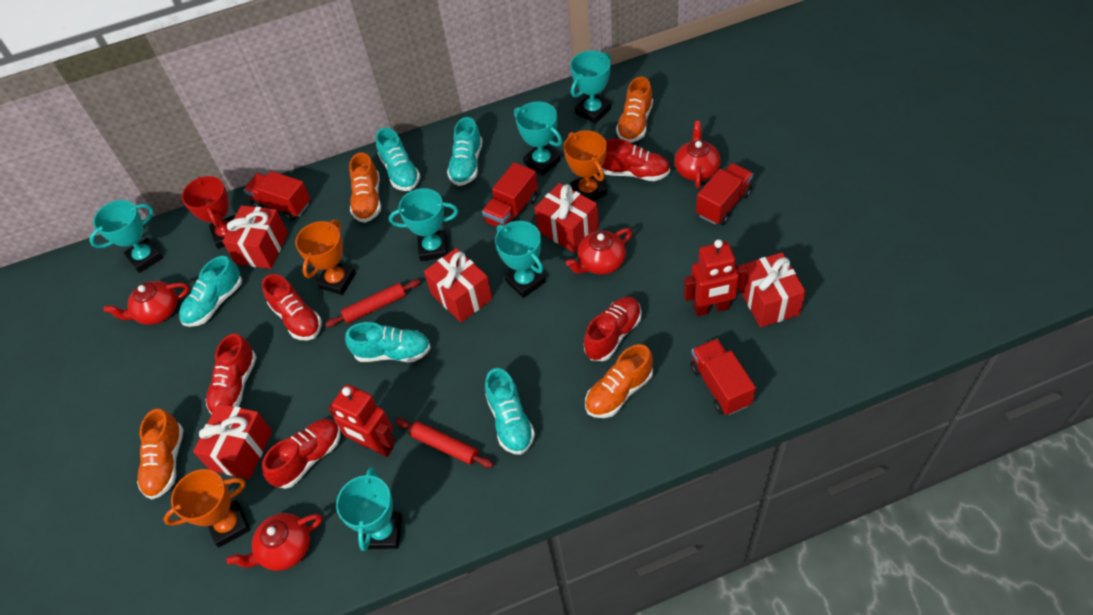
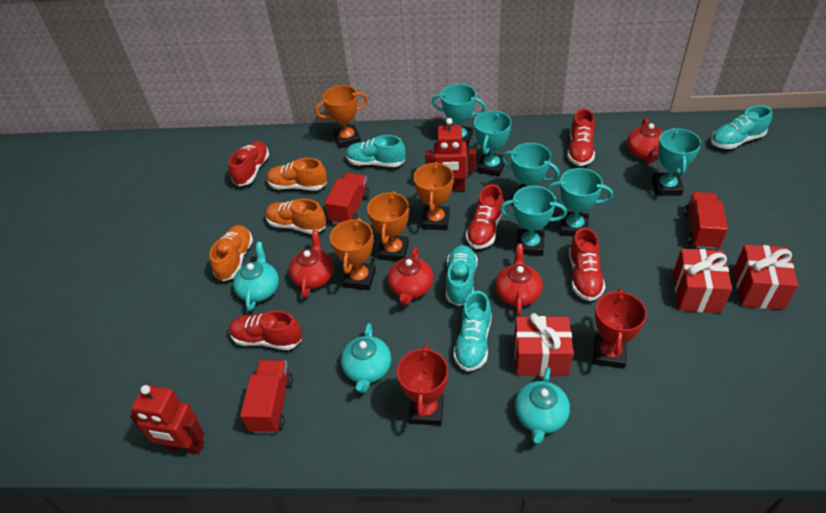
orange shoe: 4 -> 3
orange trophy: 3 -> 4
red gift: 5 -> 3
red rolling pin: 2 -> 0
red trophy: 1 -> 2
red truck: 4 -> 3
turquoise shoe: 5 -> 4
turquoise teapot: 0 -> 3

